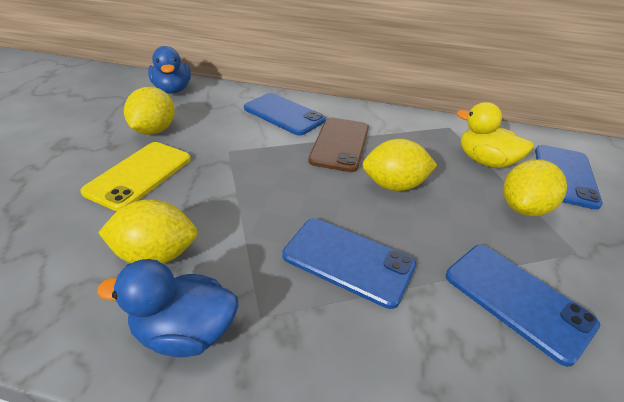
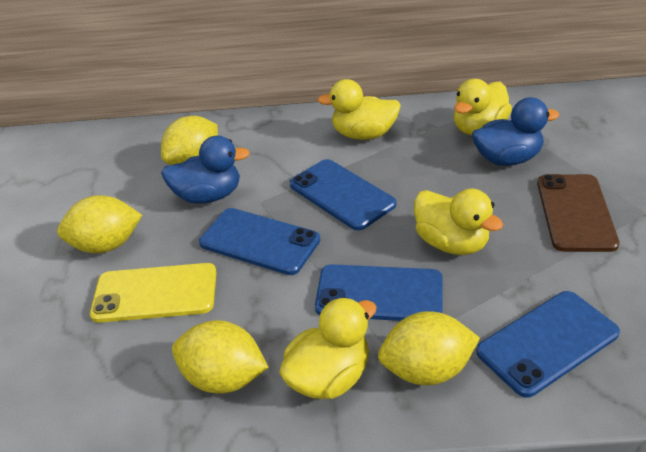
yellow duck: 1 -> 4

